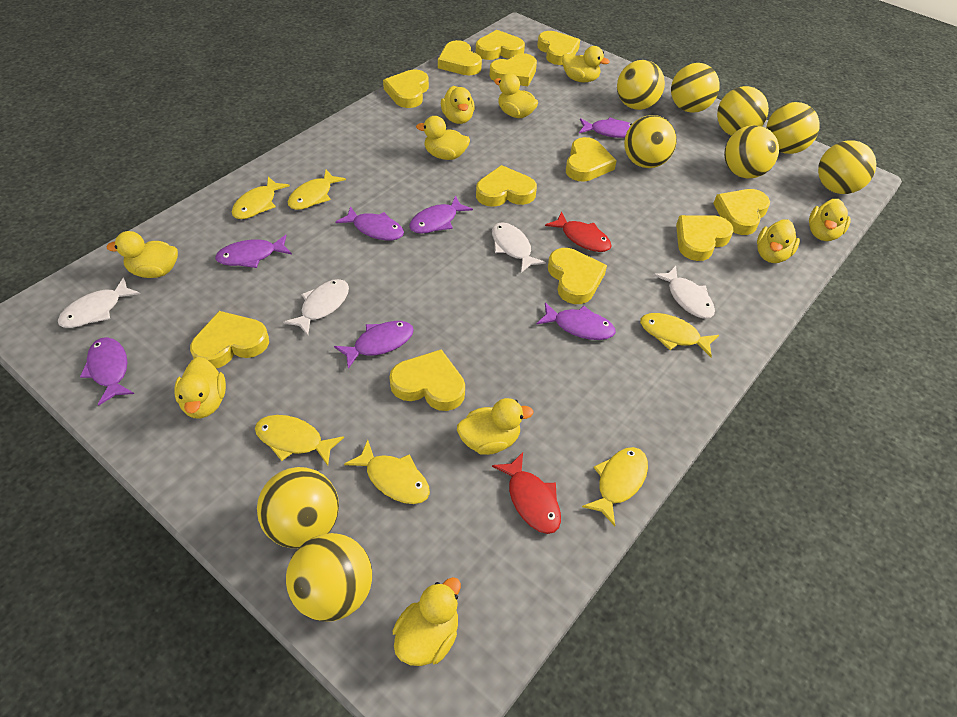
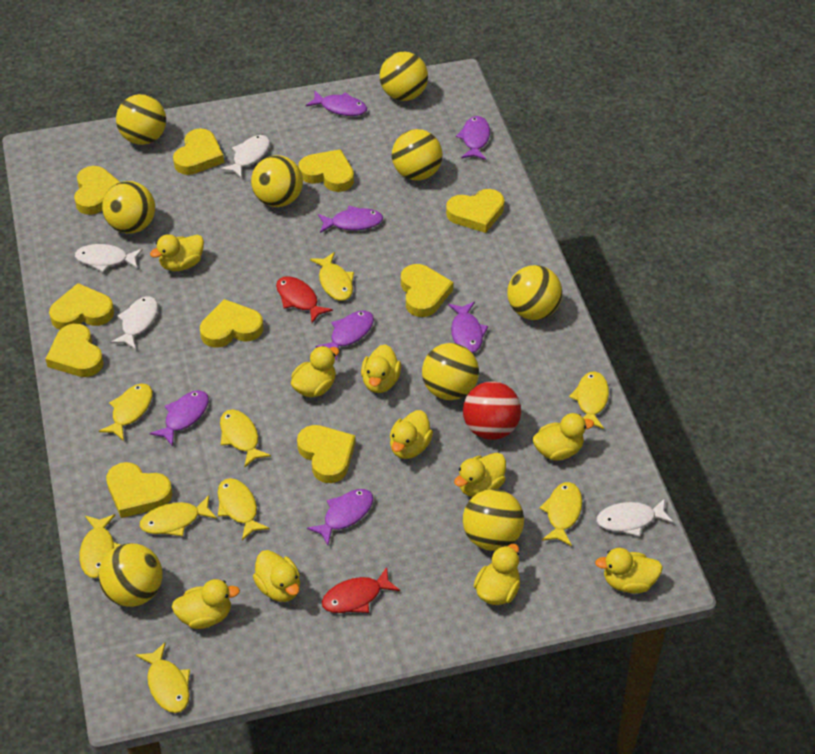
red ball: 0 -> 1
yellow fish: 6 -> 9
yellow heart: 12 -> 10

